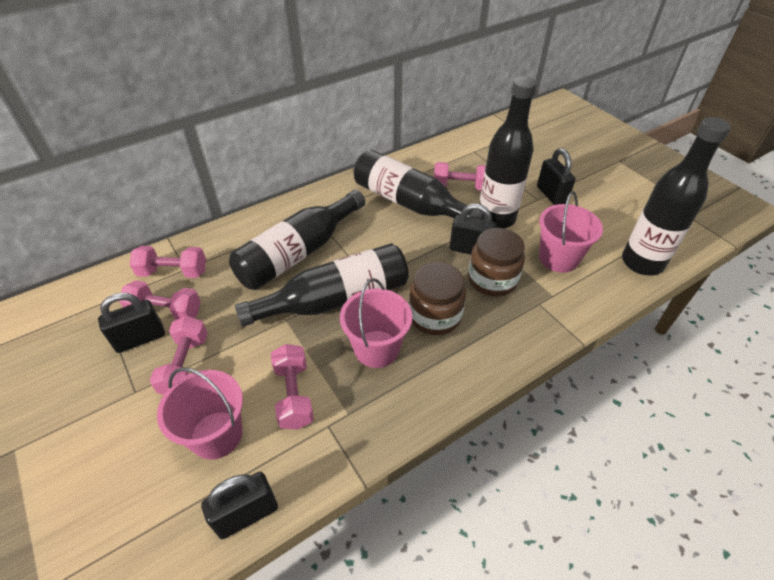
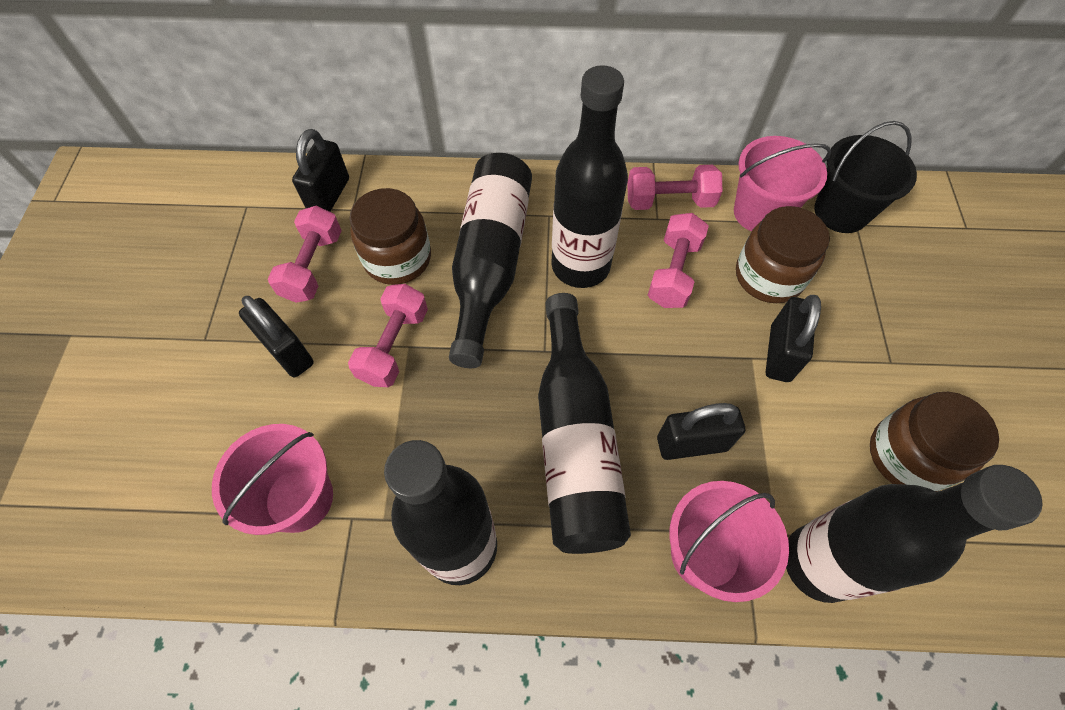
black bucket: 0 -> 1
brown jar: 2 -> 3
pink dumbbell: 5 -> 4

